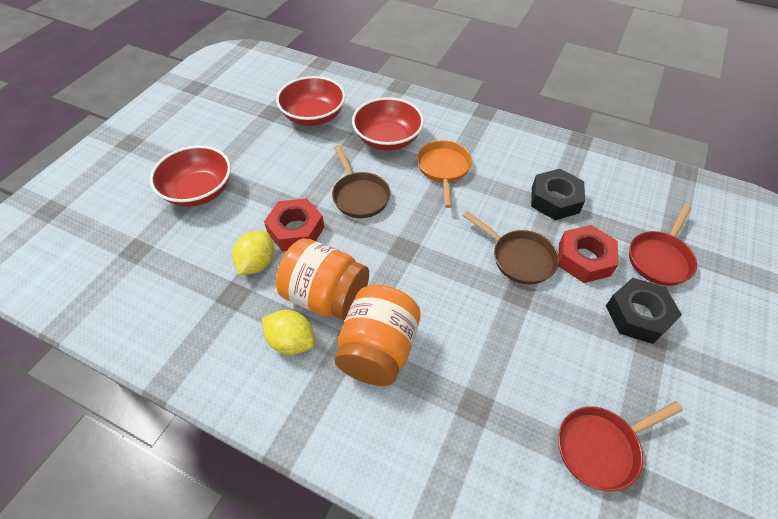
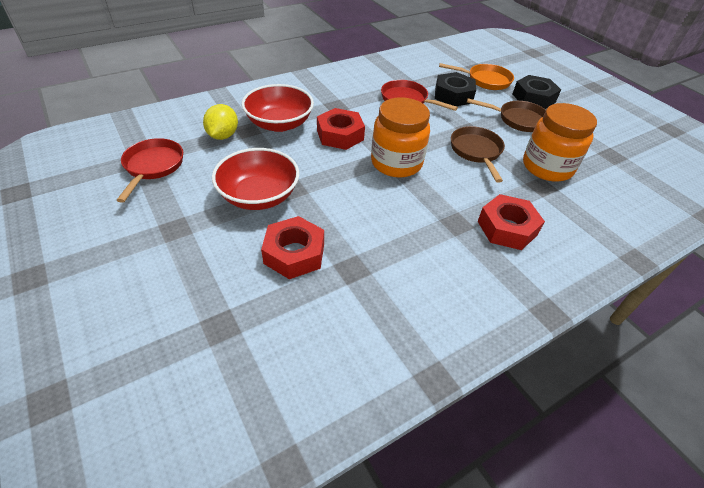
red bowl: 3 -> 2
red nut: 2 -> 3
yellow lemon: 2 -> 1

